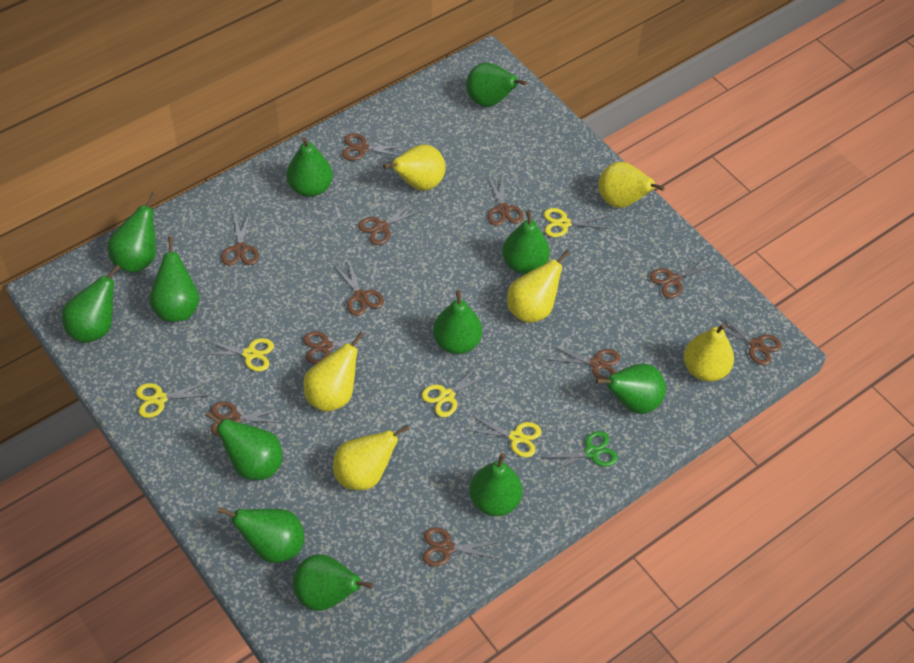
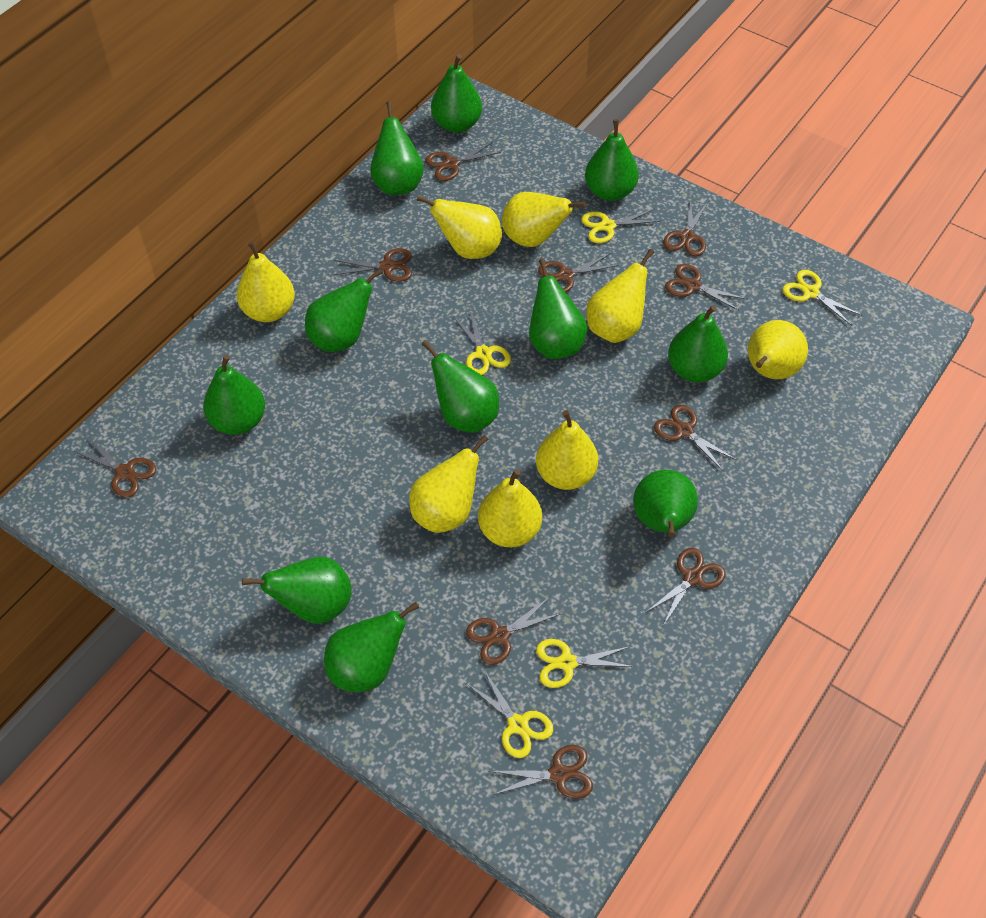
brown scissors: 11 -> 10
green pear: 12 -> 11
green scissors: 1 -> 0
yellow pear: 6 -> 8

